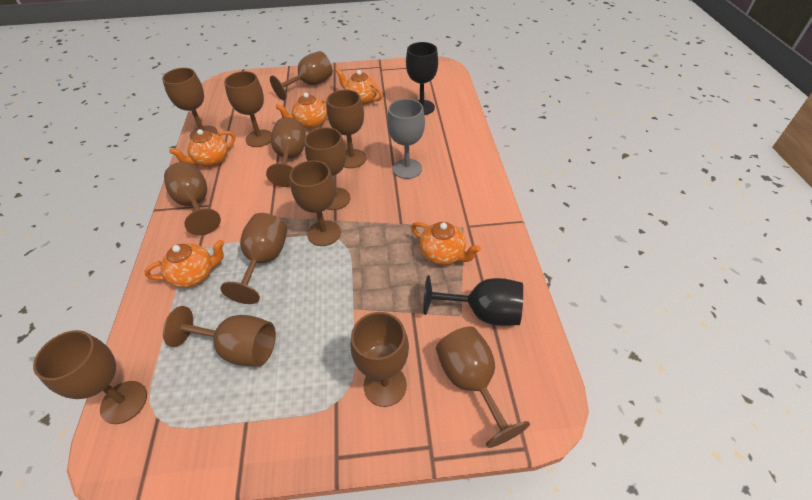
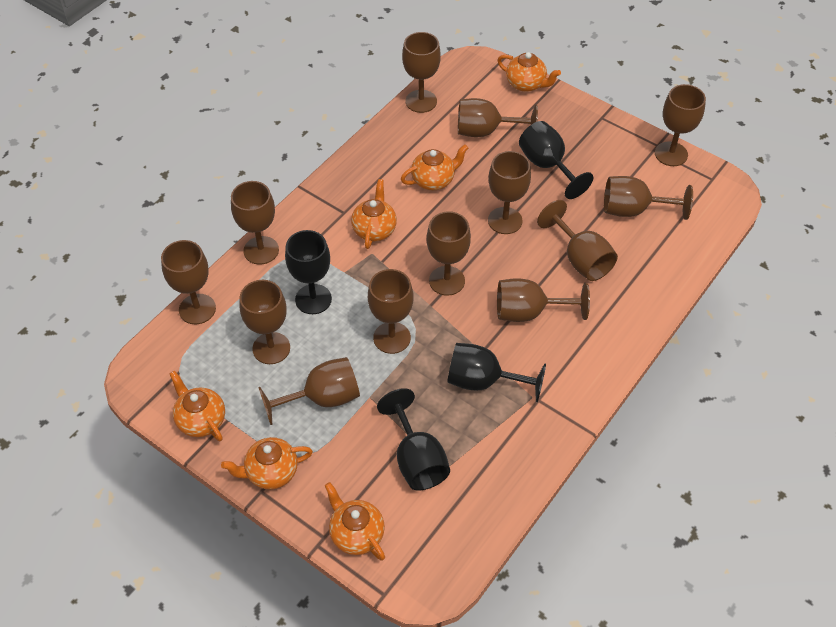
black goblet: 2 -> 4
grey goblet: 1 -> 0
orange teapot: 5 -> 6

